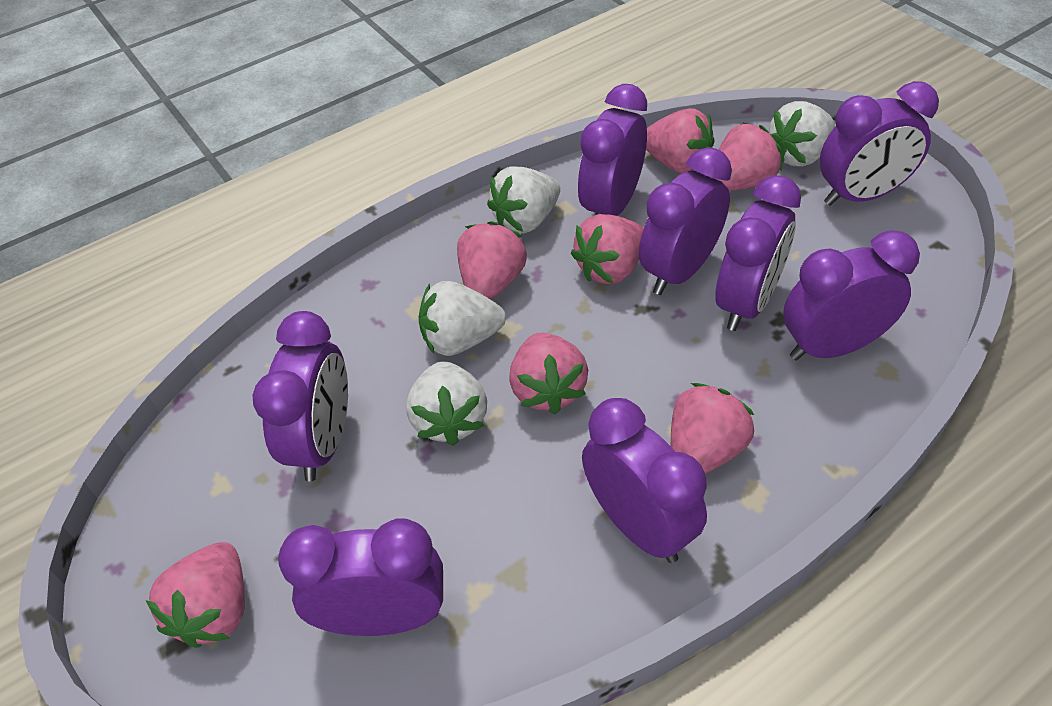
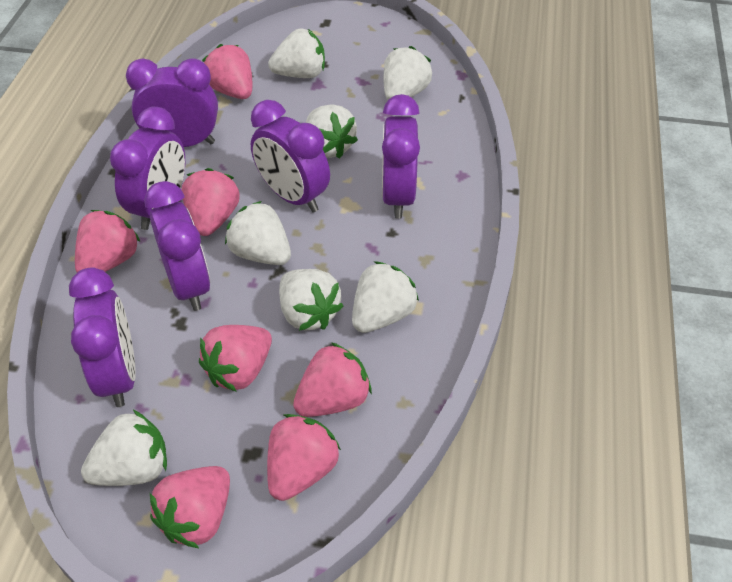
purple clock: 8 -> 6
white strawberry: 4 -> 7

